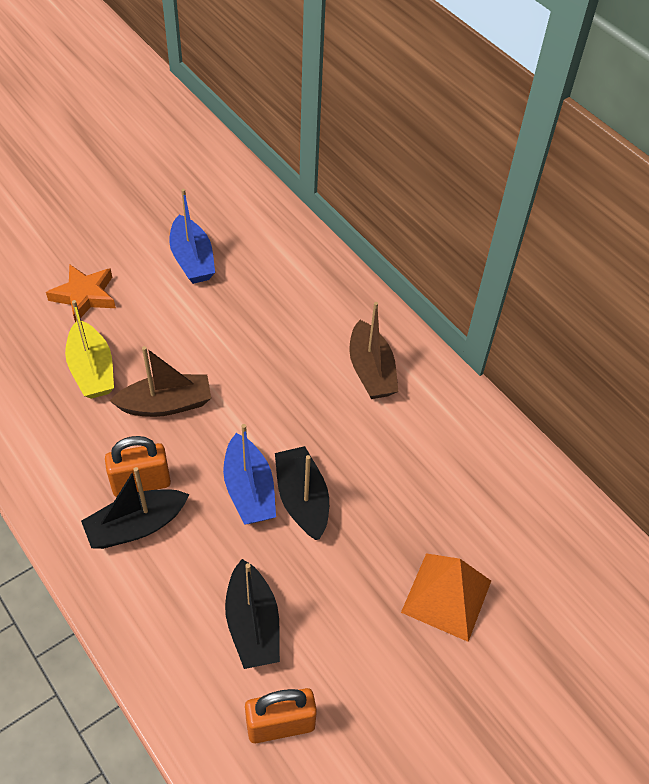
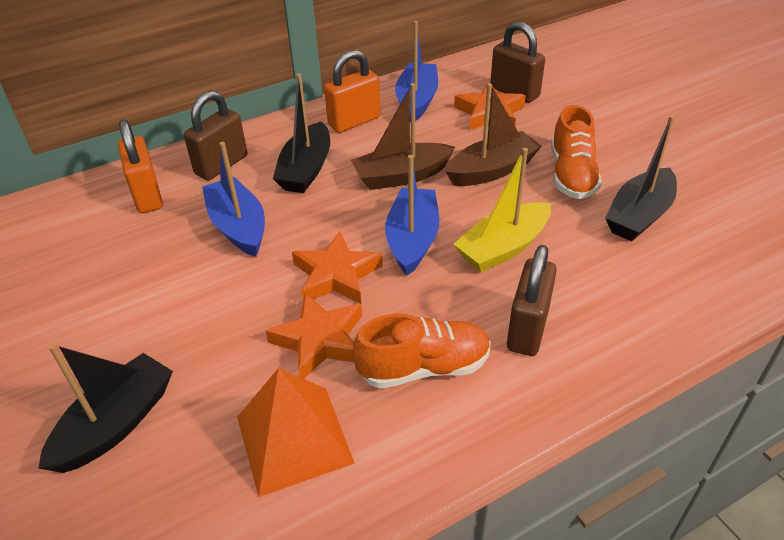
blue boat: 2 -> 3
brown padlock: 0 -> 3
orange shoe: 0 -> 2
orange star: 1 -> 3

